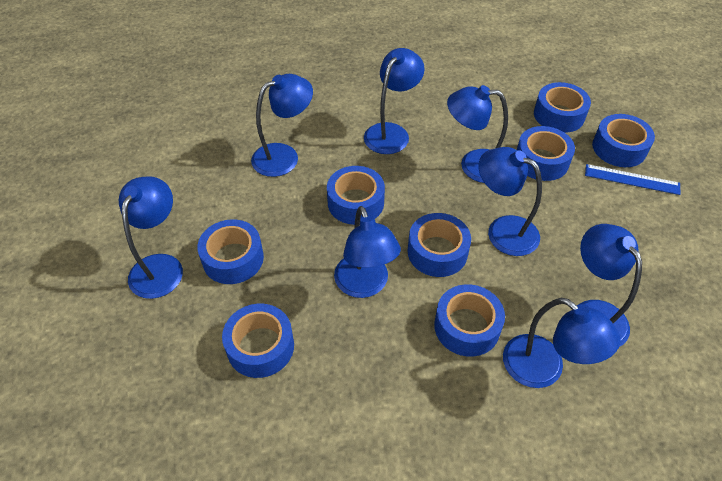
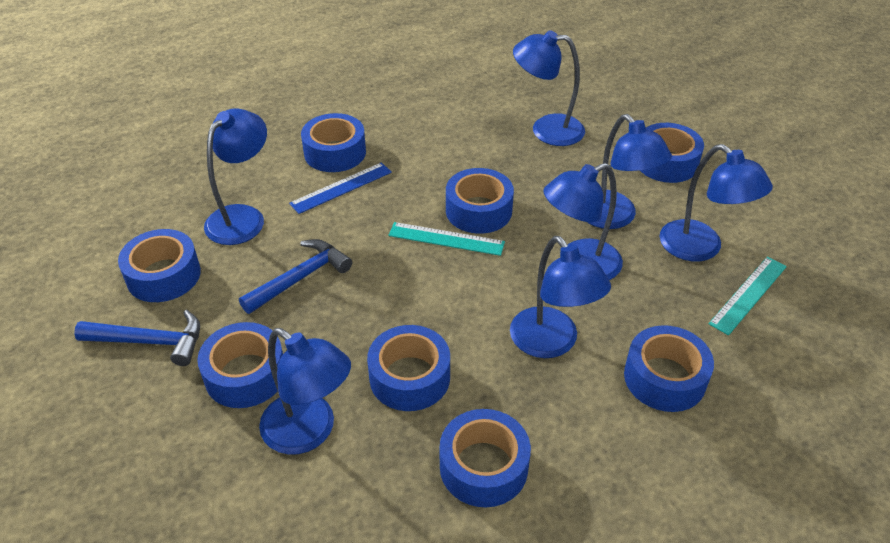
blue hammer: 0 -> 2
blue lamp: 8 -> 7
turquoise ruler: 0 -> 2

